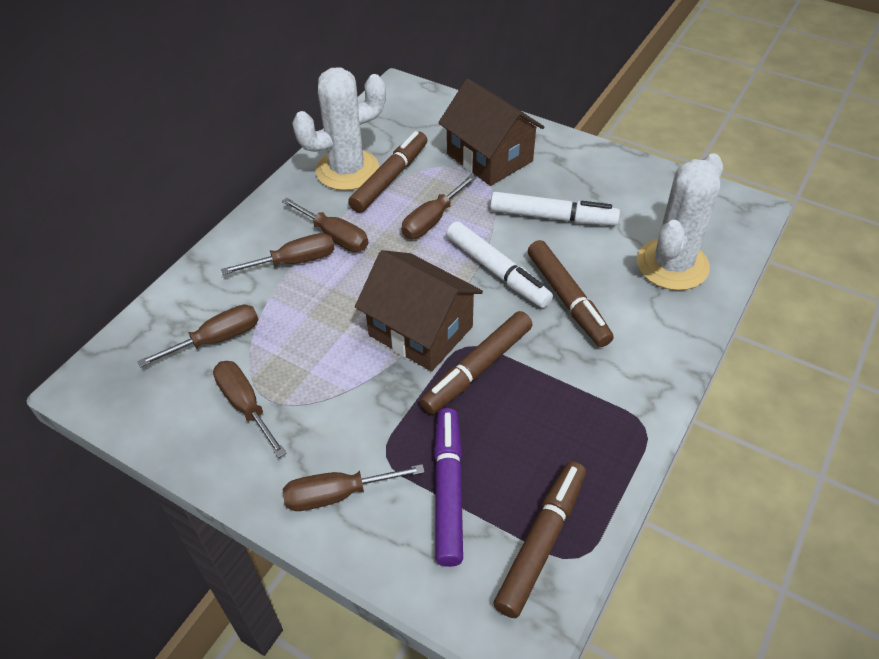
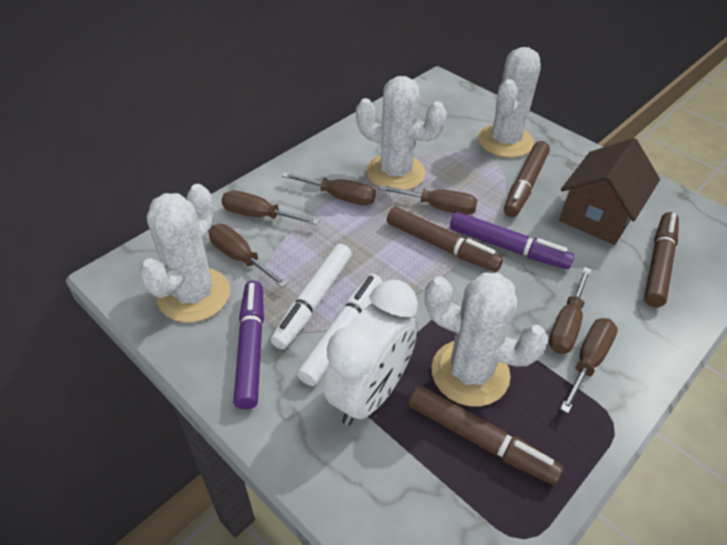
brown house: 2 -> 1
purple marker: 1 -> 2
white cactus: 2 -> 4
white clock: 0 -> 1

